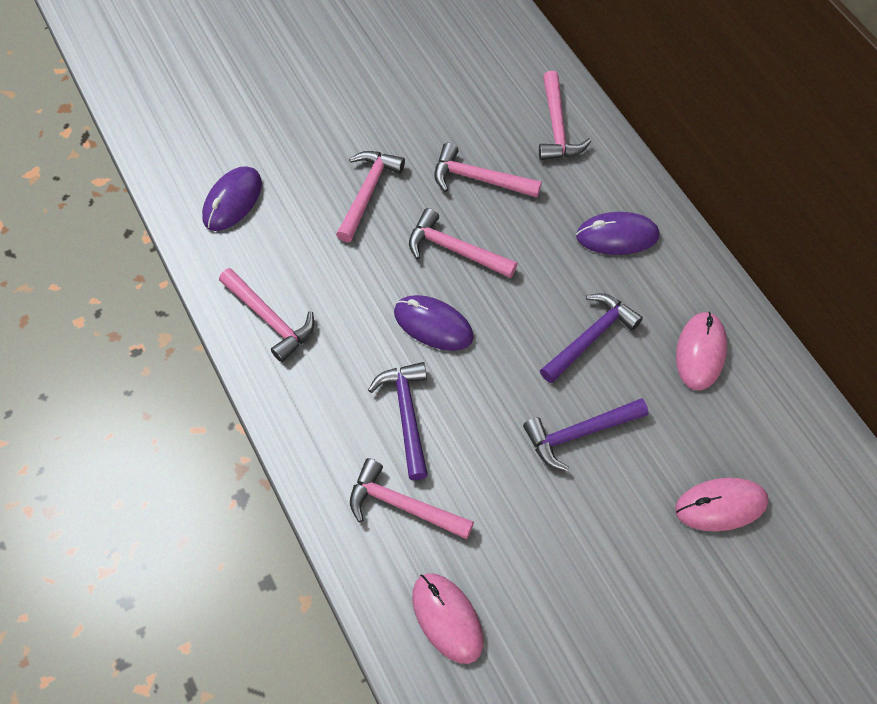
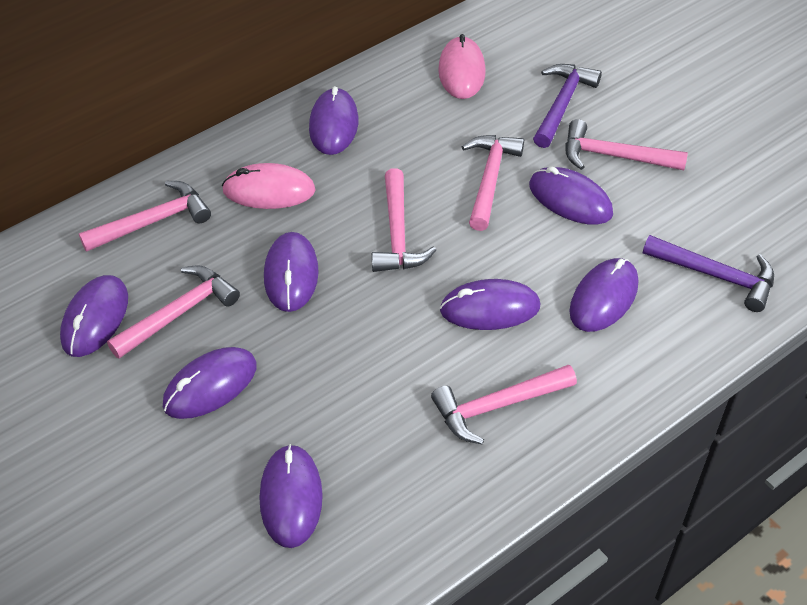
pink mouse: 3 -> 2
purple hammer: 3 -> 2
purple mouse: 3 -> 8

